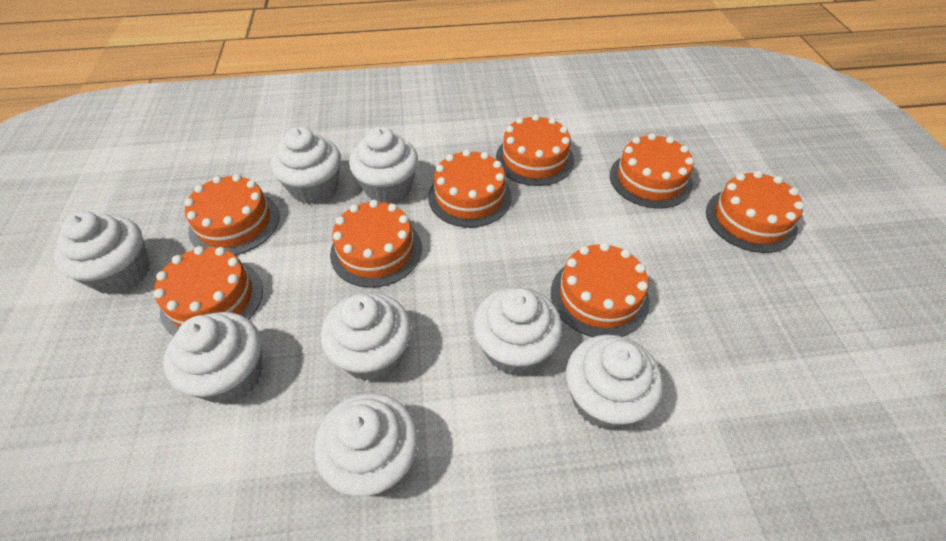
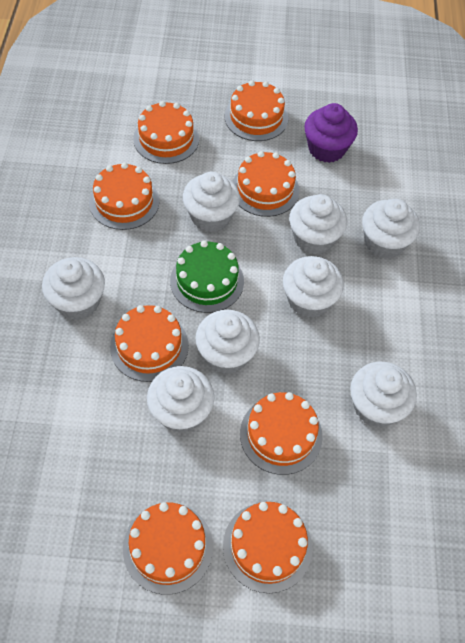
green cake: 0 -> 1
purple cupcake: 0 -> 1

